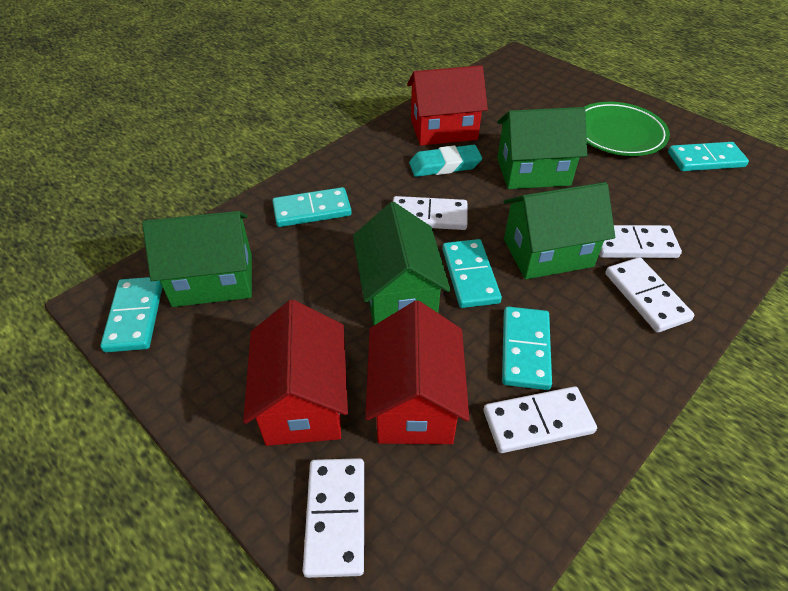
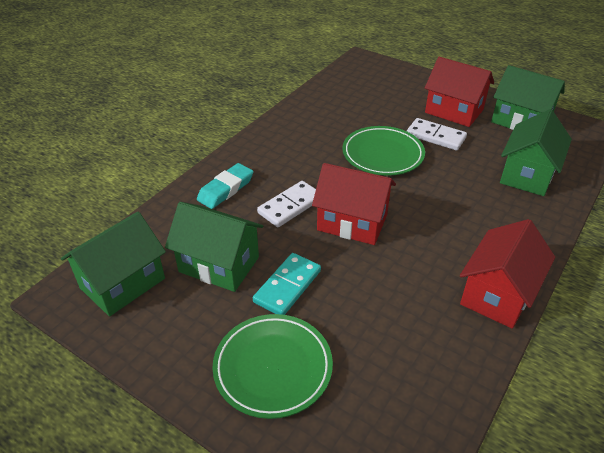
green plate: 1 -> 2
turquoise domino: 5 -> 1
white domino: 5 -> 2

